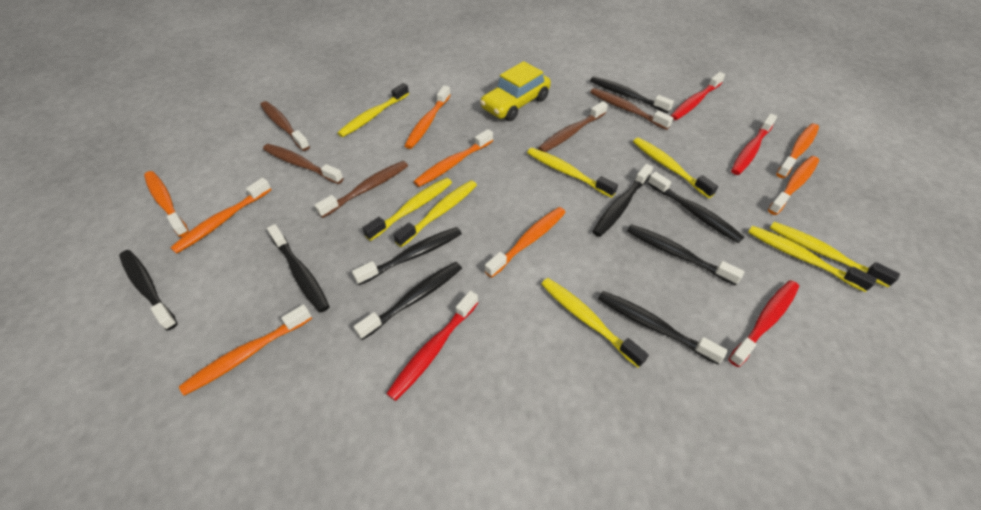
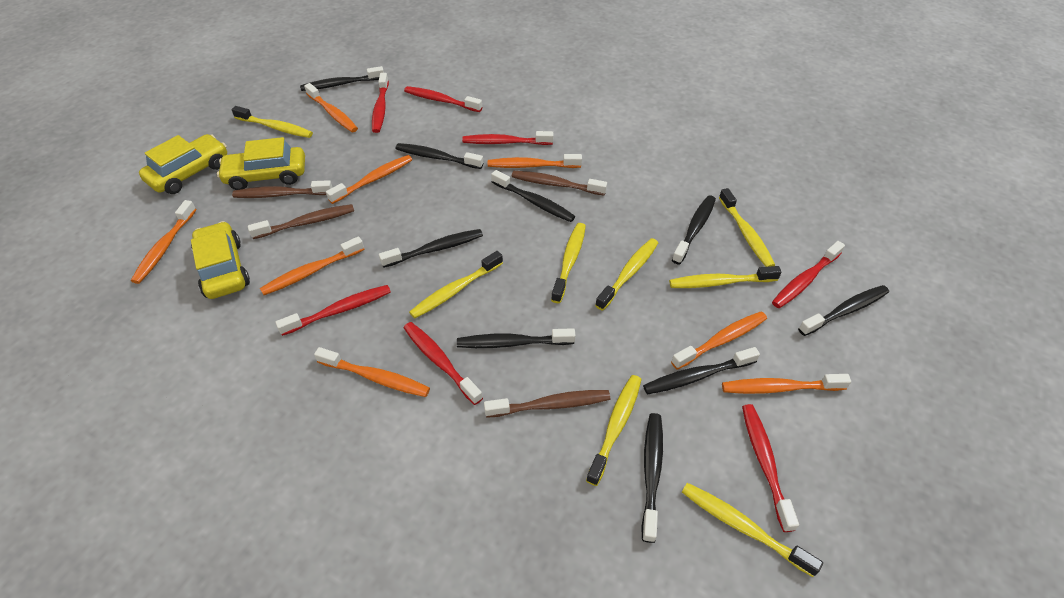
brown toothbrush: 5 -> 4
red toothbrush: 4 -> 7
yellow car: 1 -> 3

